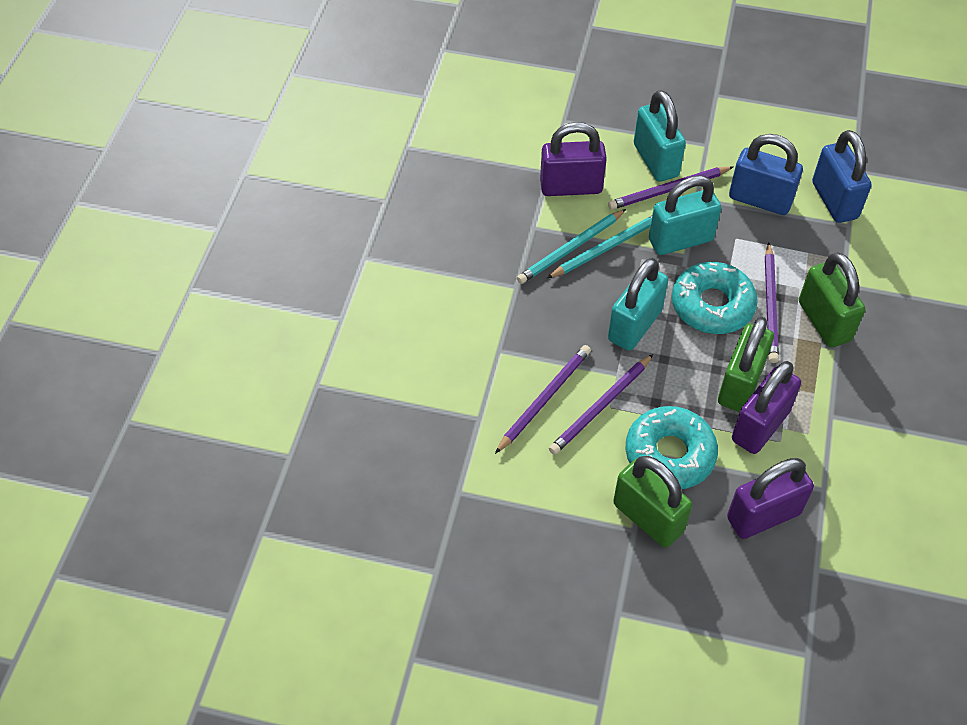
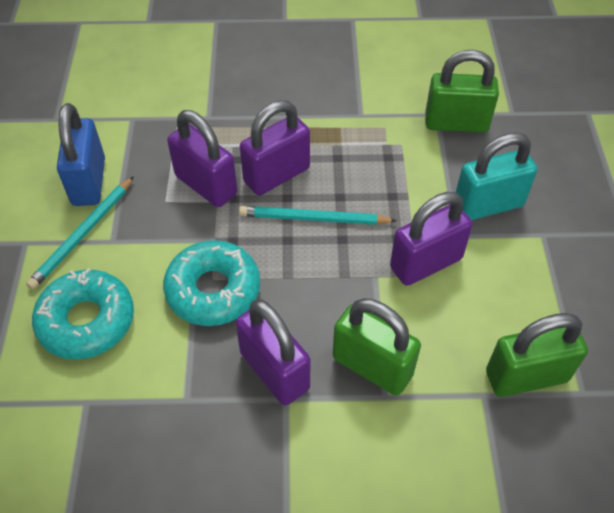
blue padlock: 2 -> 1
purple padlock: 3 -> 4
purple pencil: 4 -> 0
turquoise padlock: 3 -> 1

